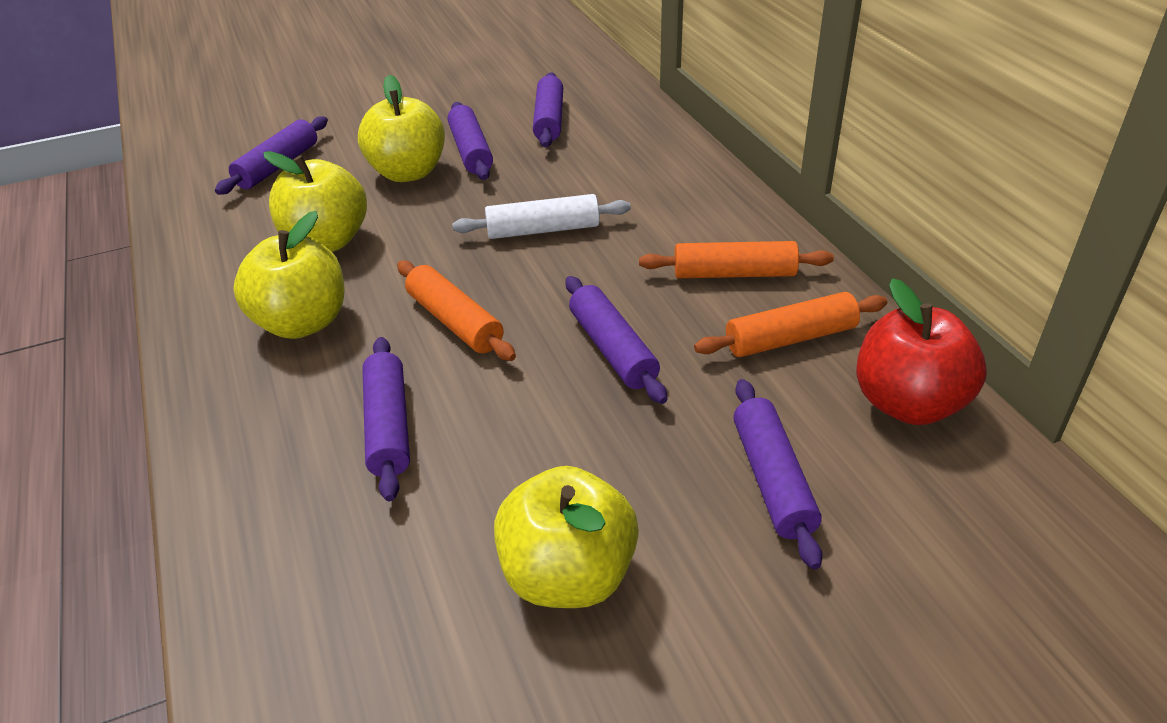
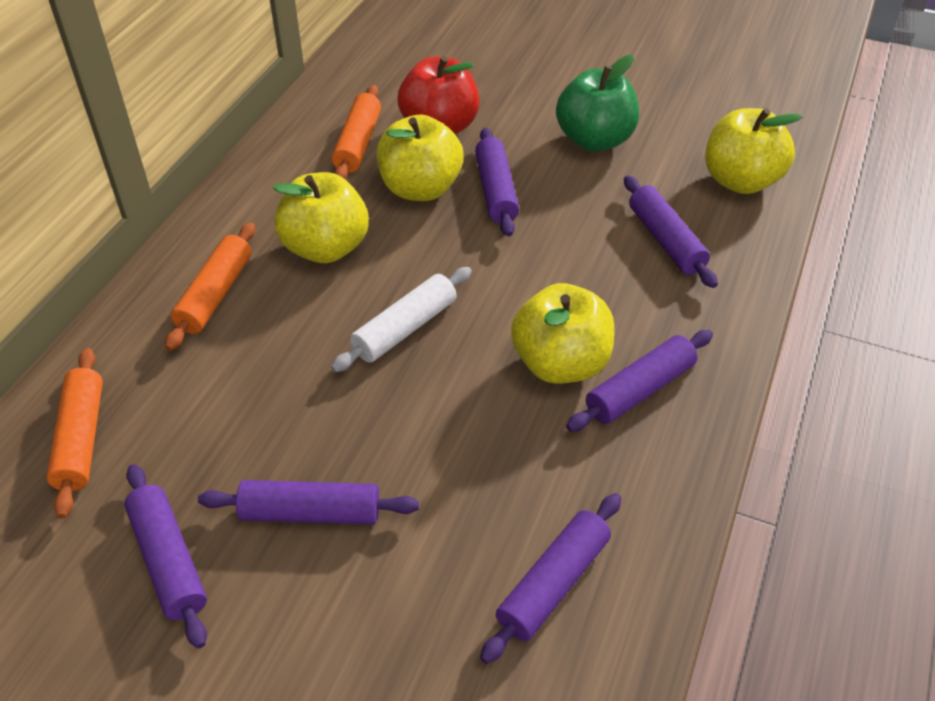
green apple: 0 -> 1

